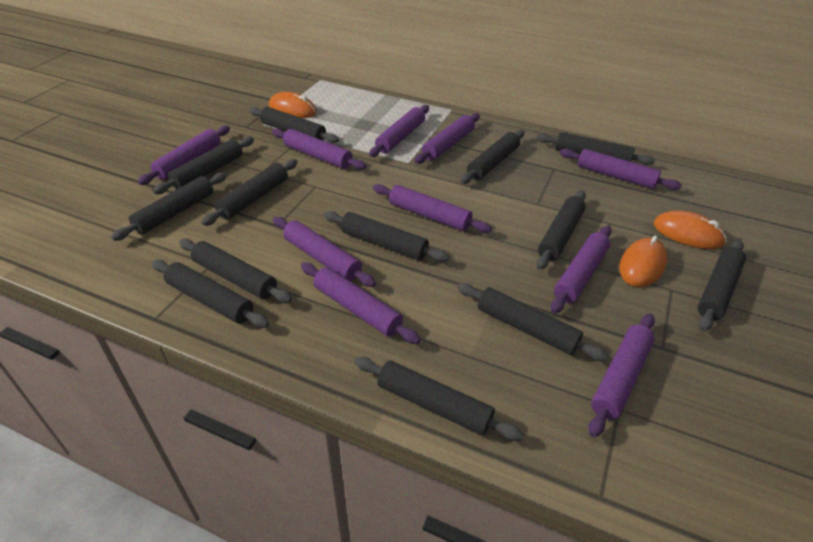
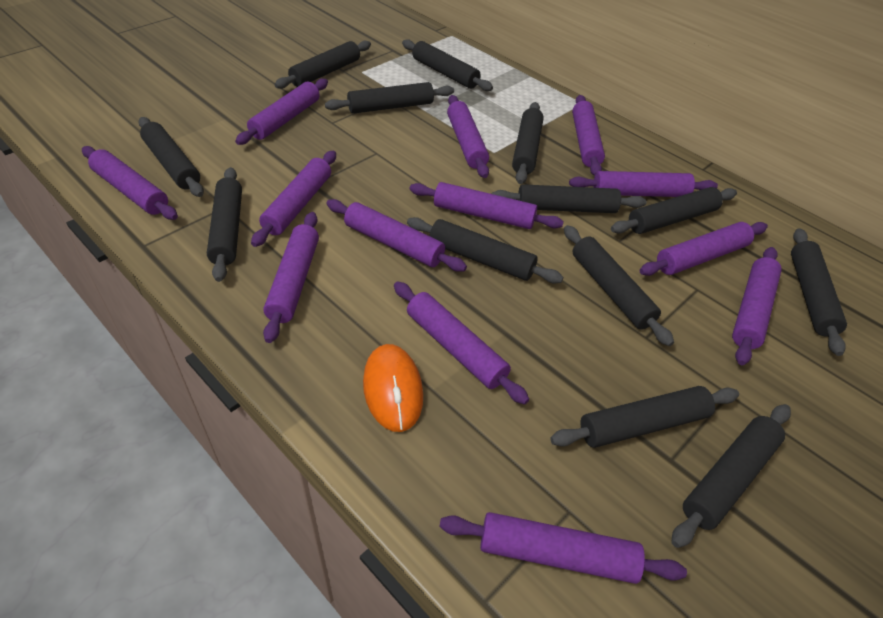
orange mouse: 3 -> 1
purple rolling pin: 10 -> 13

